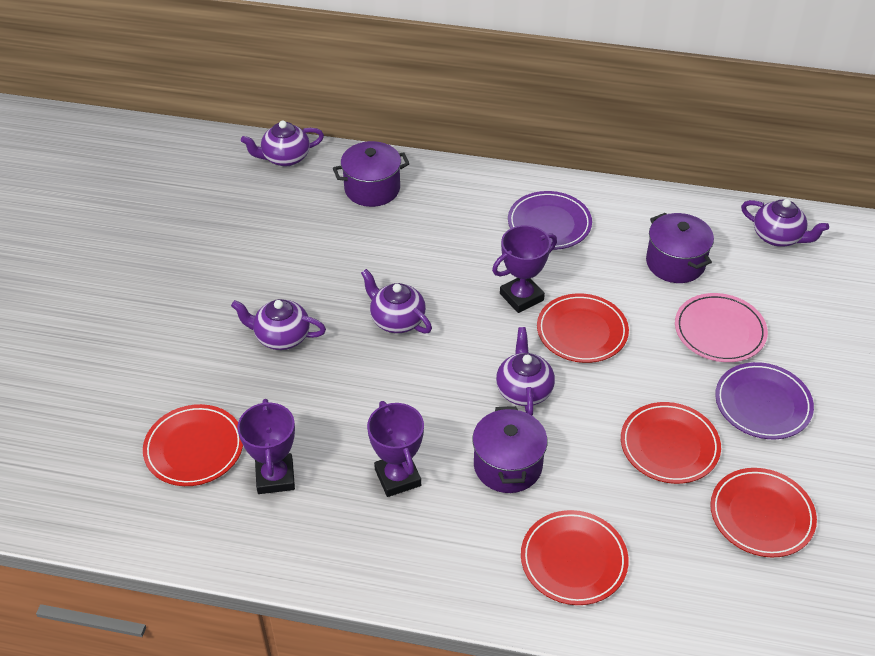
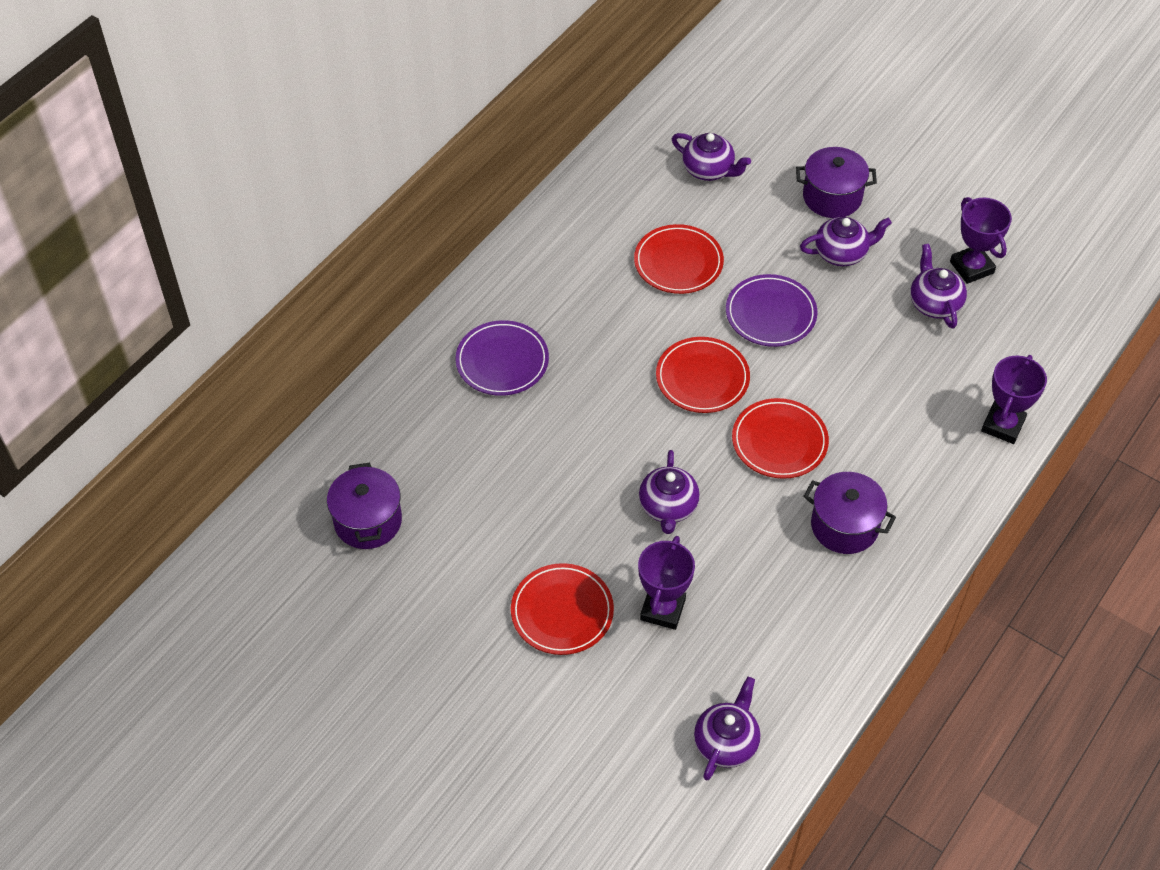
pink plate: 1 -> 0
red plate: 5 -> 4

